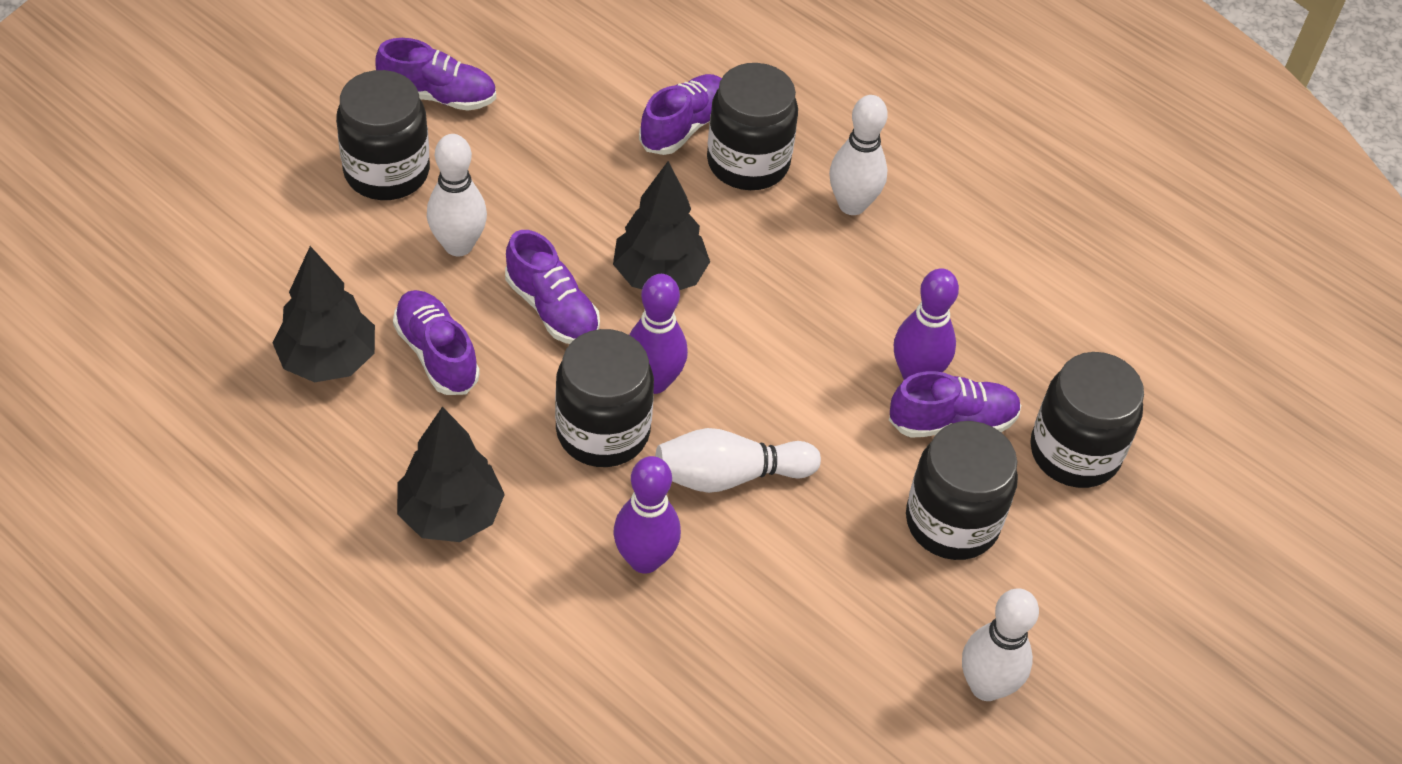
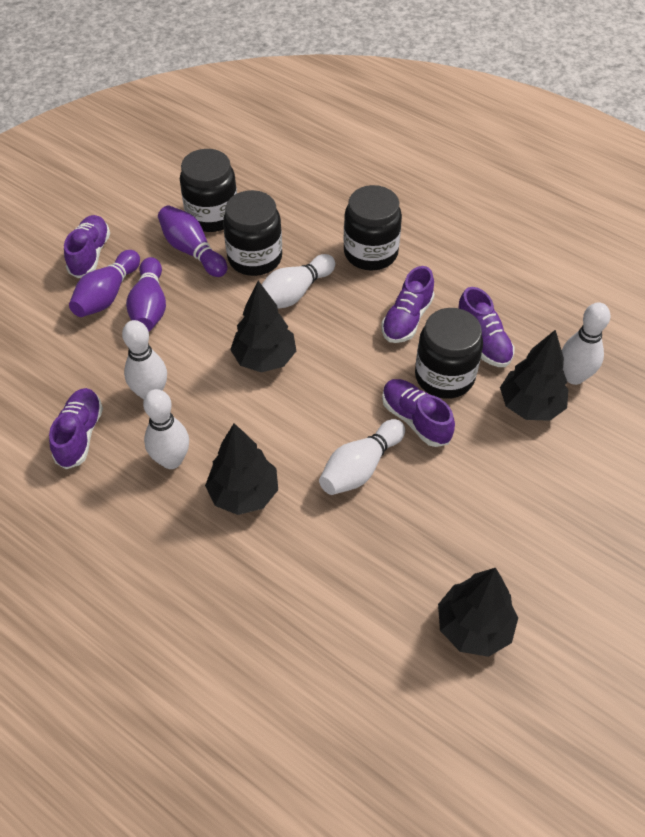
black jar: 5 -> 4
black tree: 3 -> 4
white bowling pin: 4 -> 5

